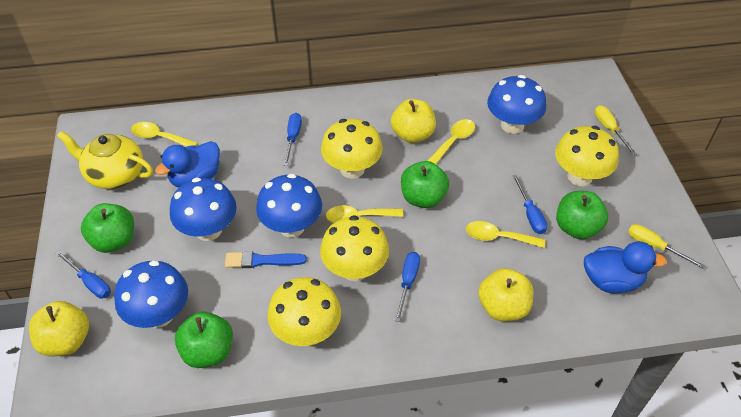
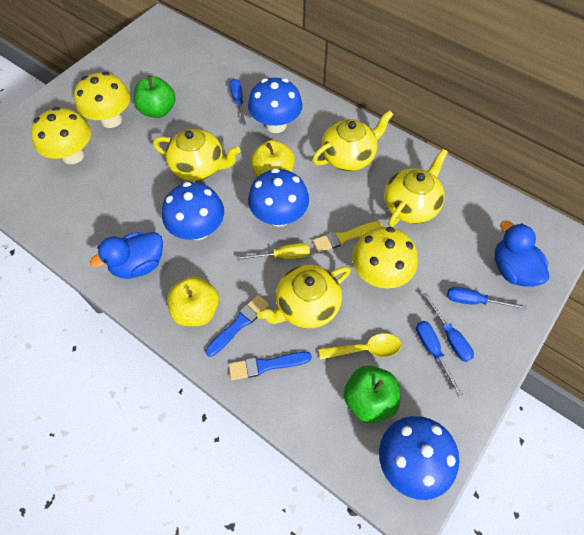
blue brush: 1 -> 2
green apple: 4 -> 2
yellow apple: 3 -> 2
yellow brush: 0 -> 1
yellow mushroom: 4 -> 3
yellow screwdriver: 2 -> 1
yellow spoon: 4 -> 1
yellow teapot: 1 -> 4

